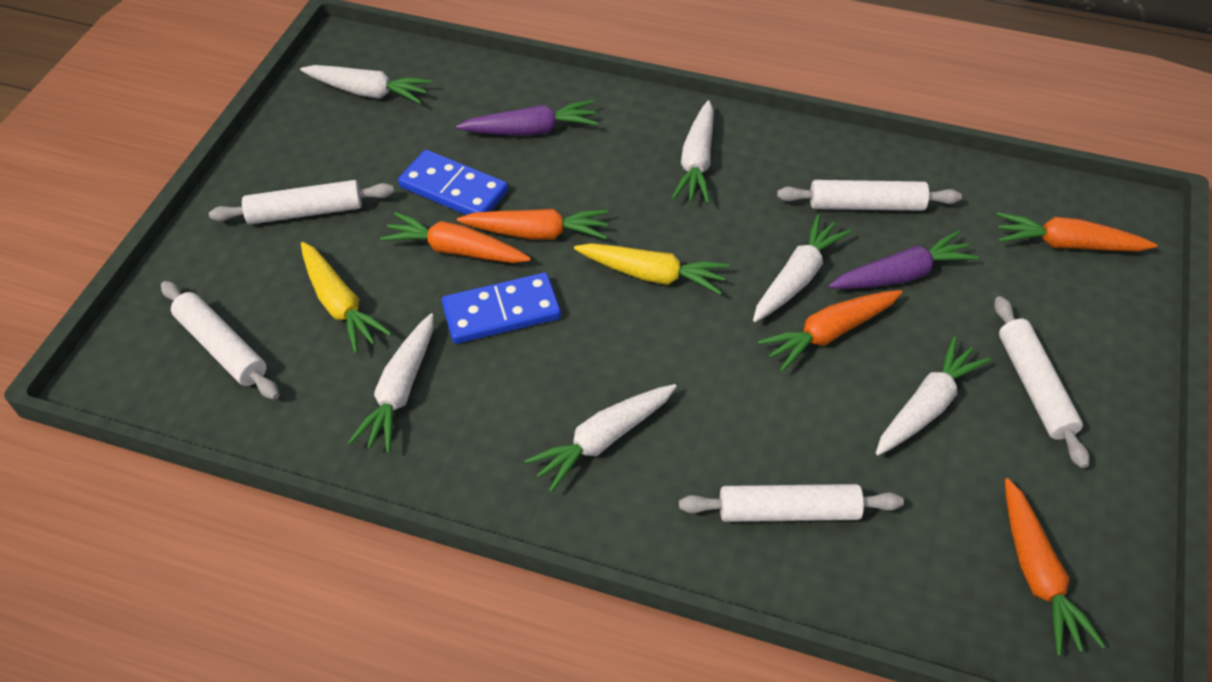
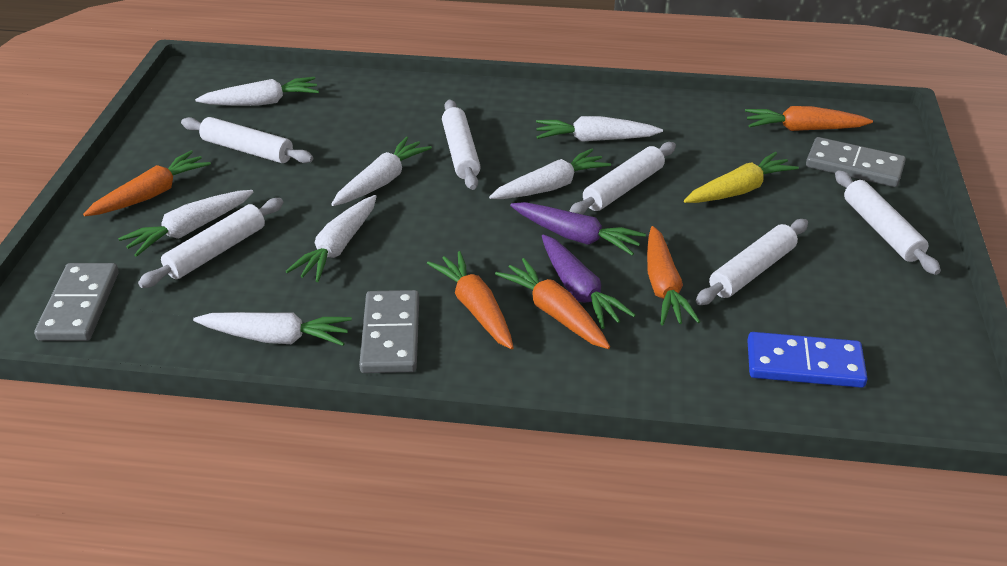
blue domino: 2 -> 1
grey domino: 0 -> 3
white carrot: 6 -> 7
white rolling pin: 5 -> 6
yellow carrot: 2 -> 1

